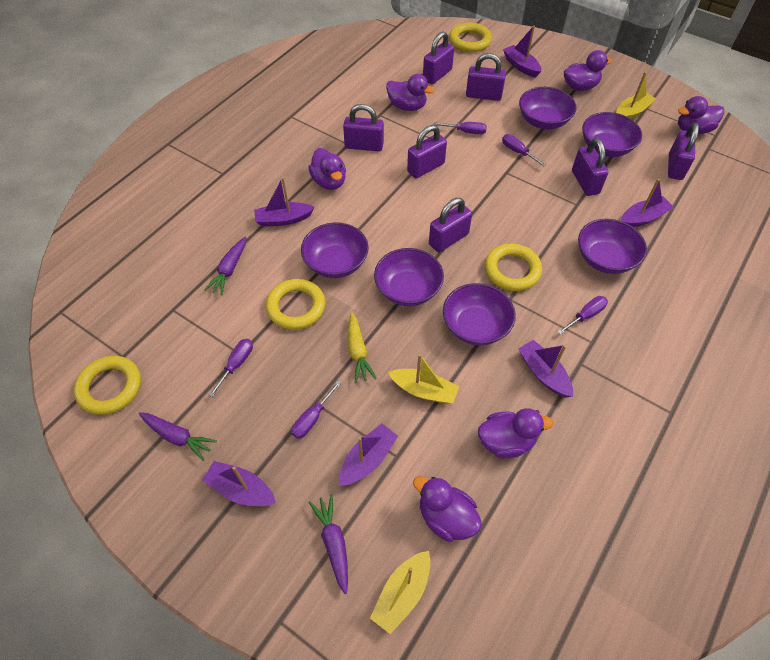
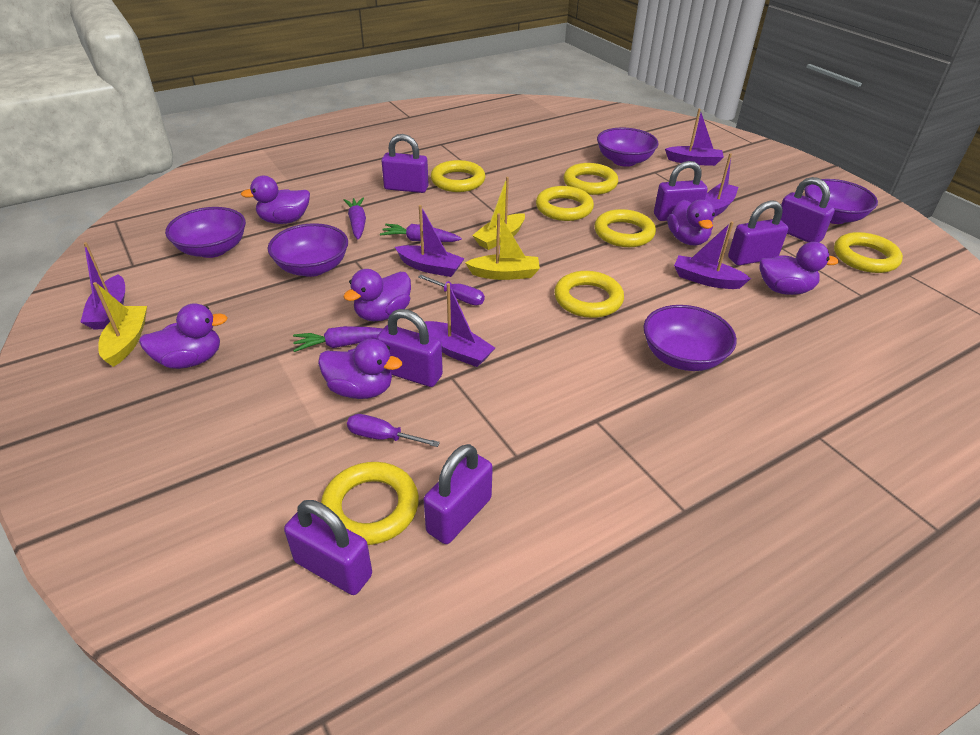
purple bowl: 6 -> 5
purple screwdriver: 5 -> 2
yellow carrot: 1 -> 0
yellow ring: 4 -> 7

